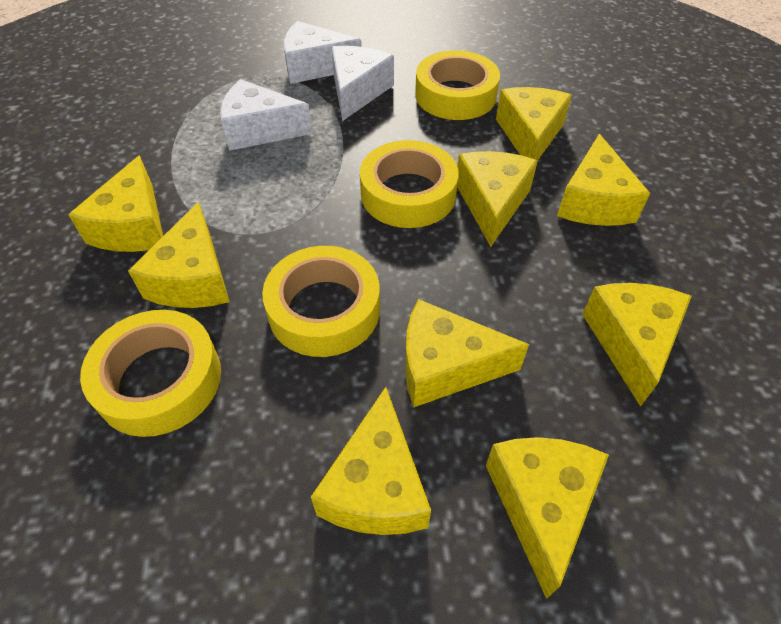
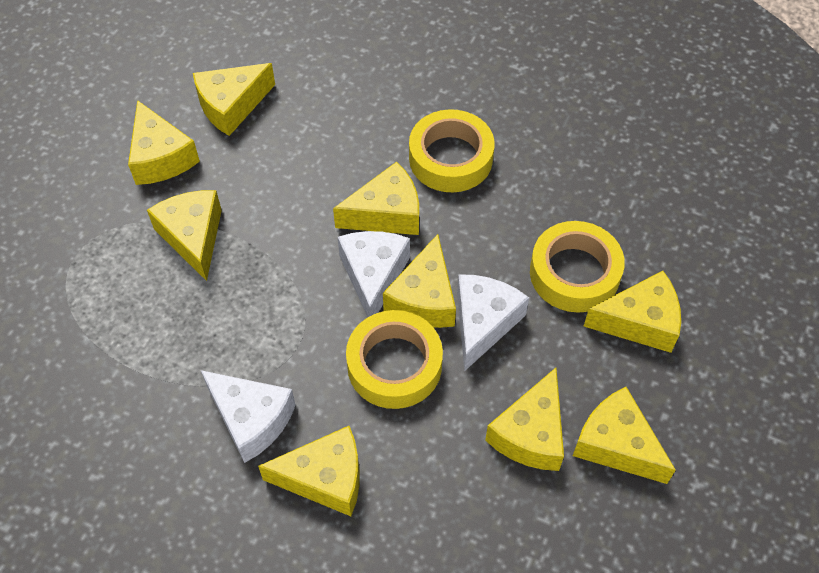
yellow tape: 4 -> 3

